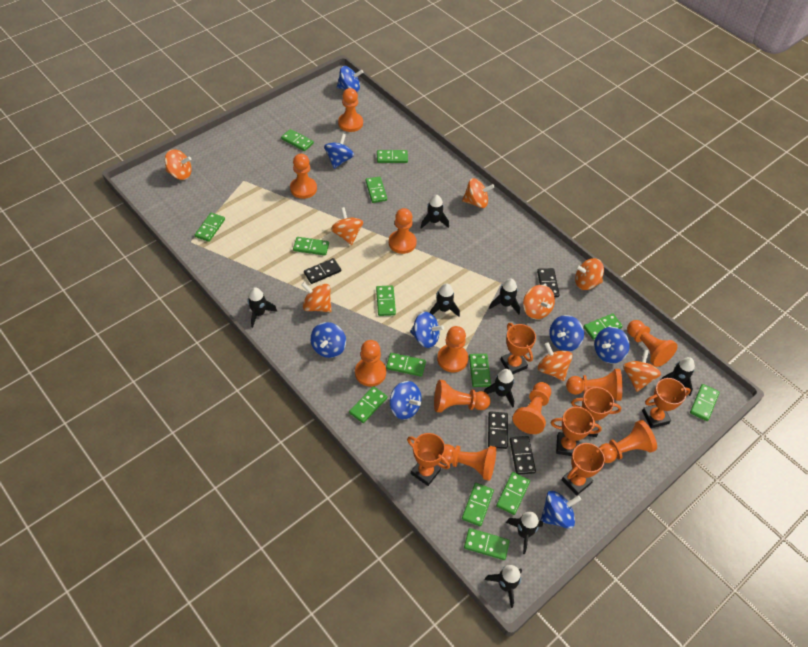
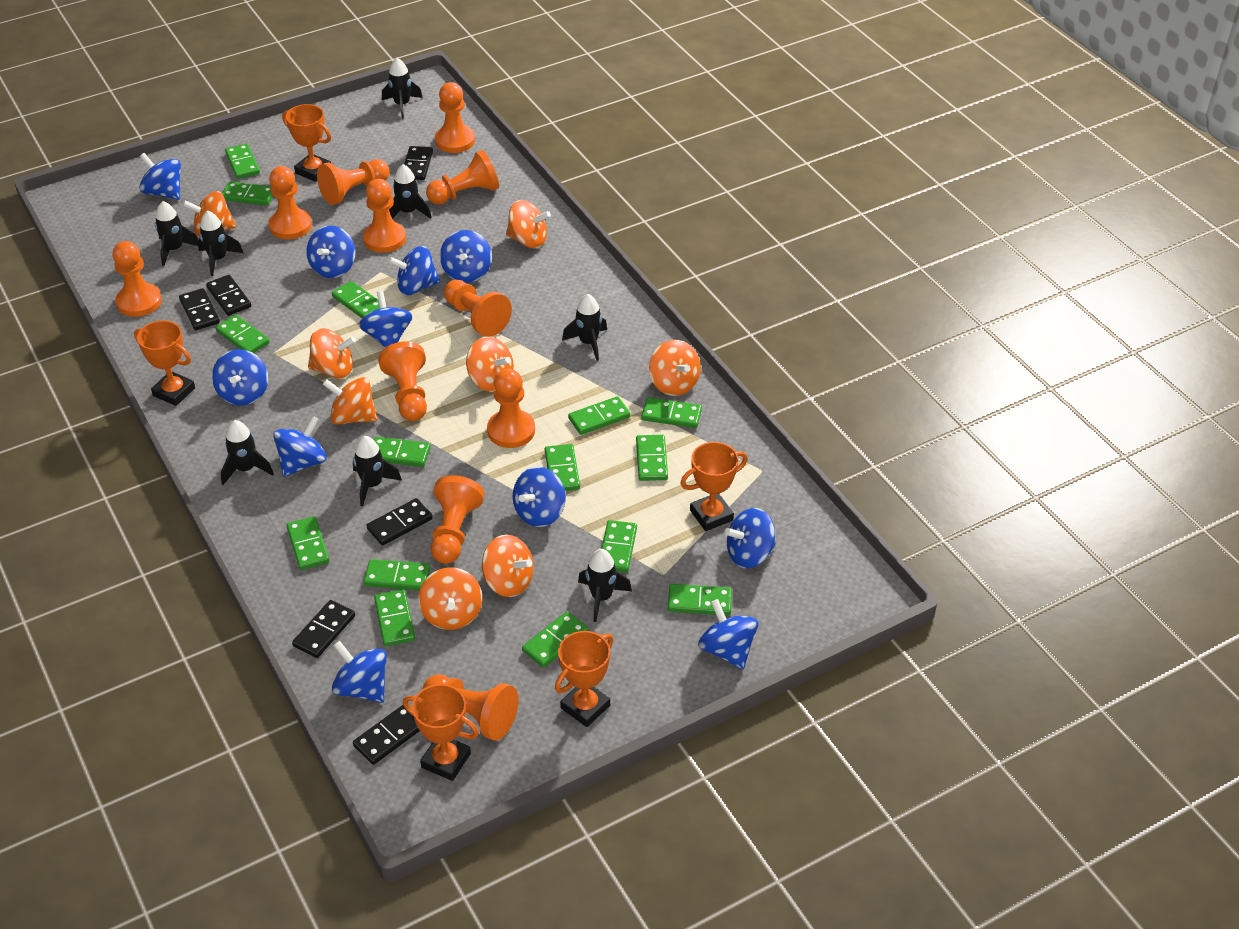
black domino: 4 -> 6
blue spinning top: 8 -> 11
green domino: 14 -> 15
orange trophy: 6 -> 5

